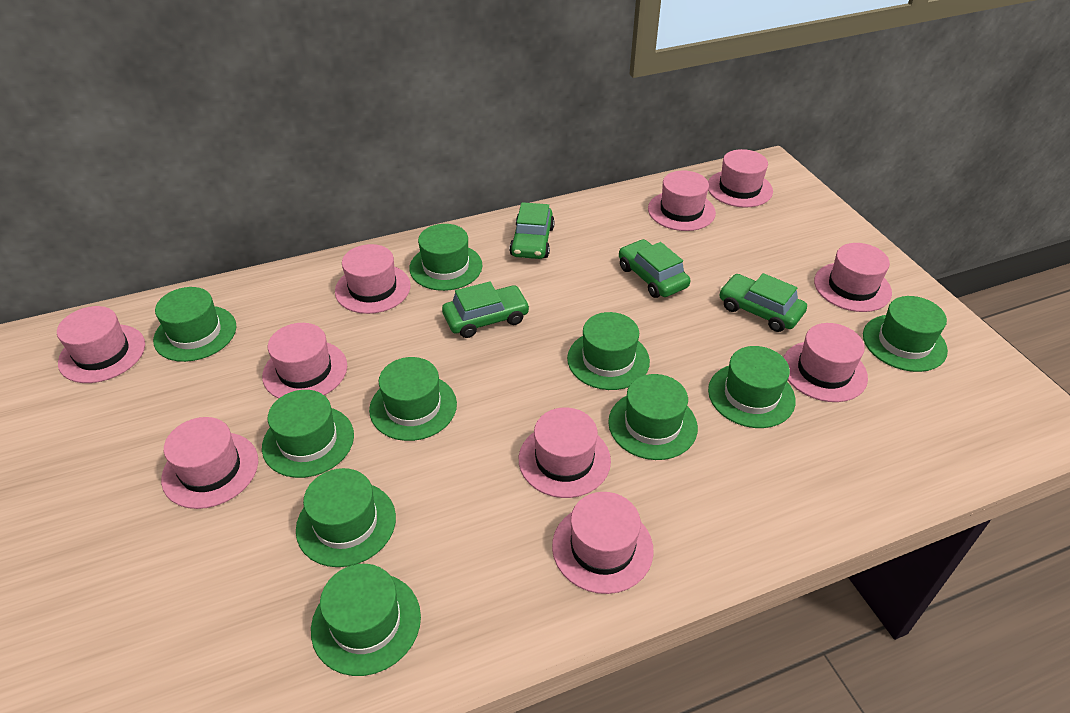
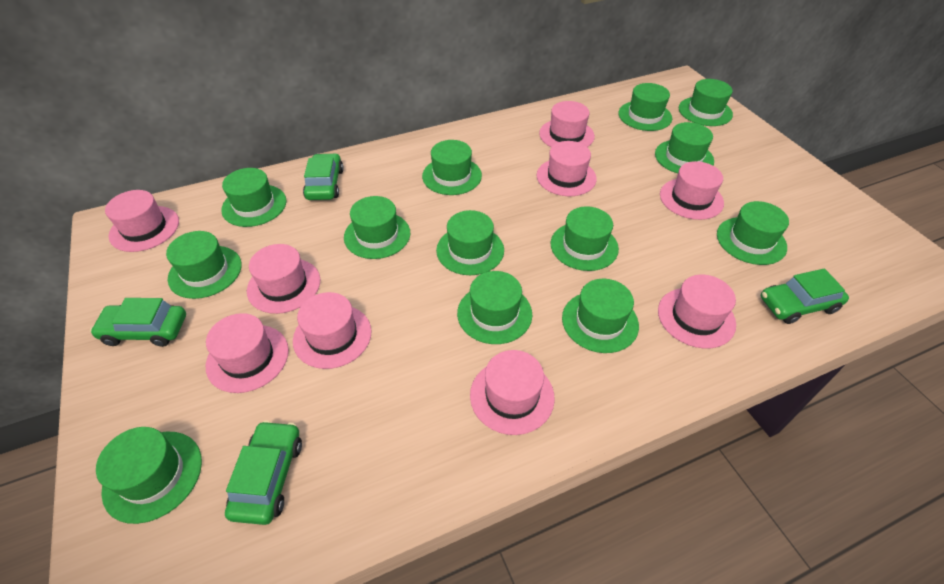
green hat: 10 -> 13
pink hat: 10 -> 9

